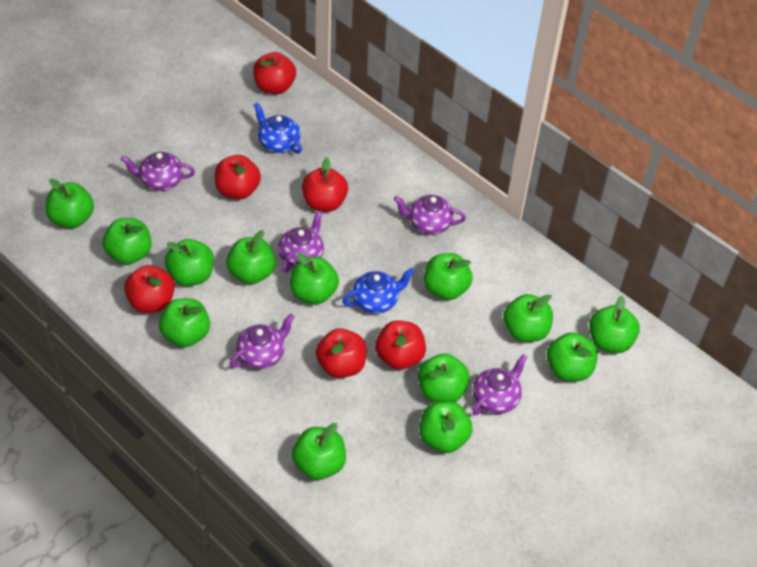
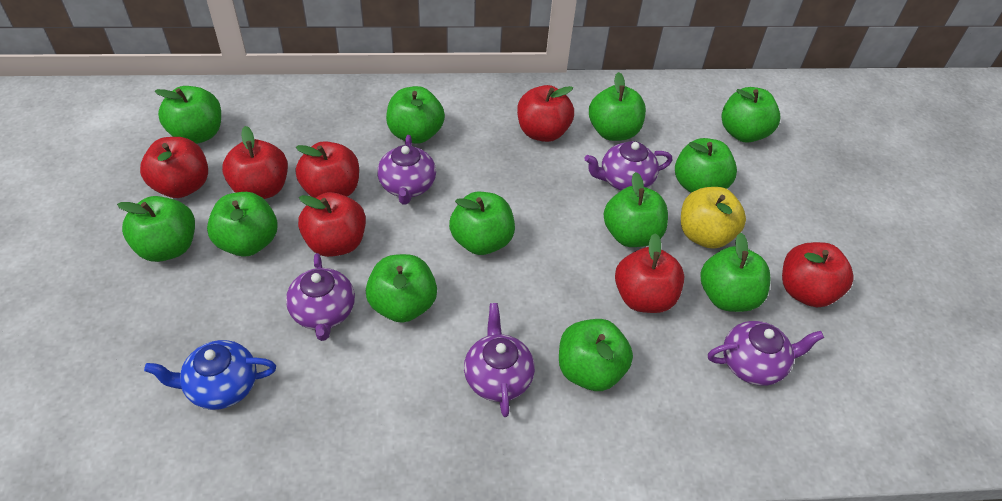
blue teapot: 2 -> 1
green apple: 13 -> 12
red apple: 6 -> 7
yellow apple: 0 -> 1

